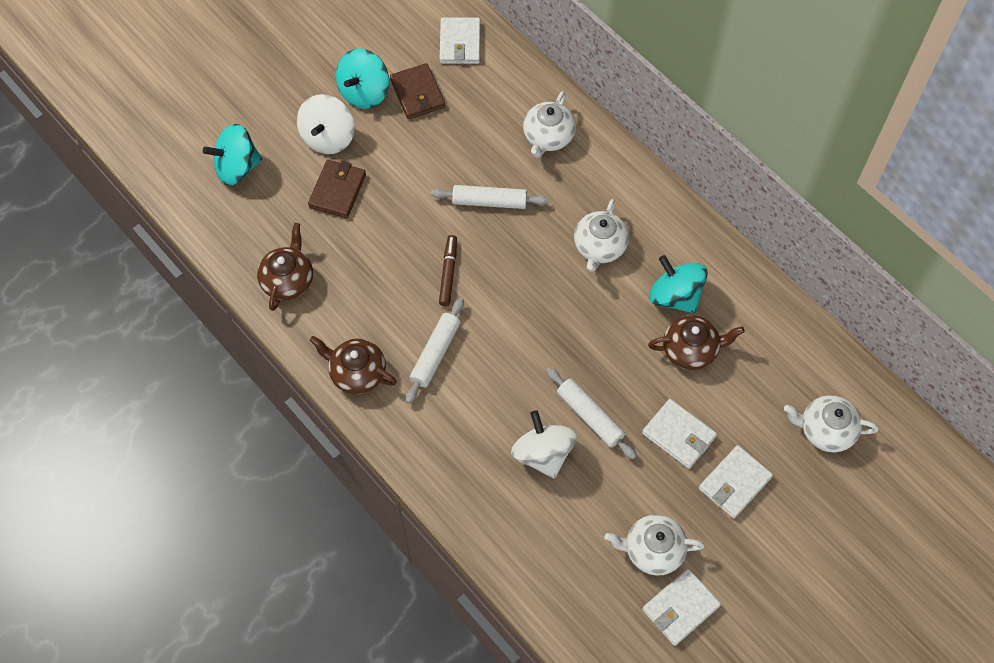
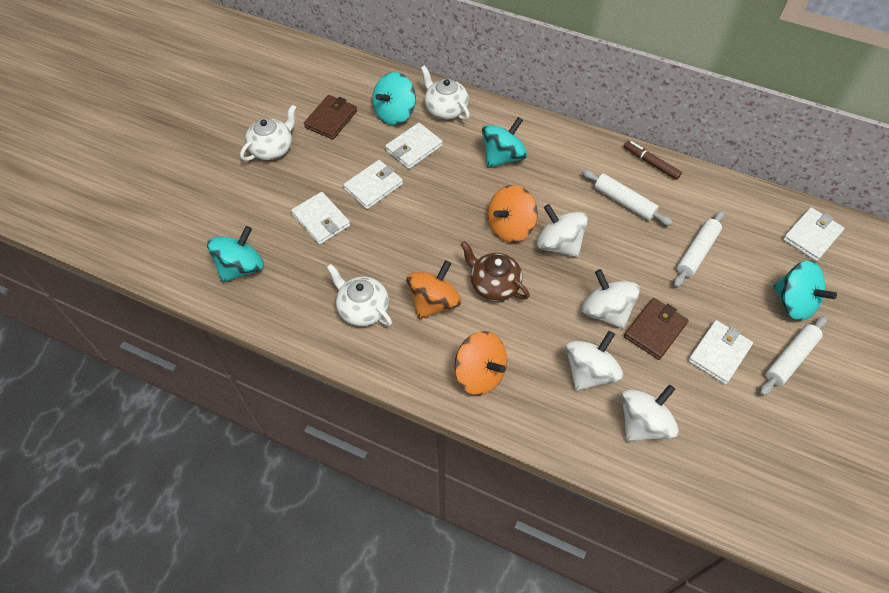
brown teapot: 3 -> 1
orange spinning top: 0 -> 3
turquoise spinning top: 3 -> 4
white spinning top: 2 -> 4
white teapot: 4 -> 3
white wallet: 4 -> 5

